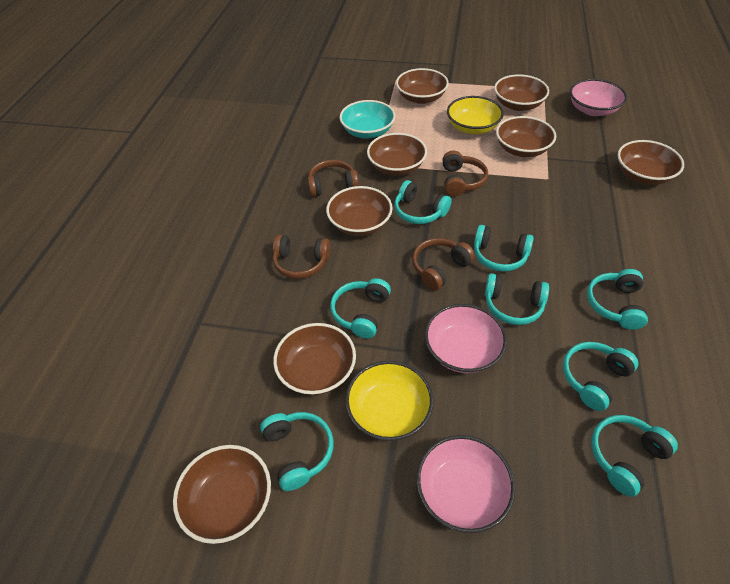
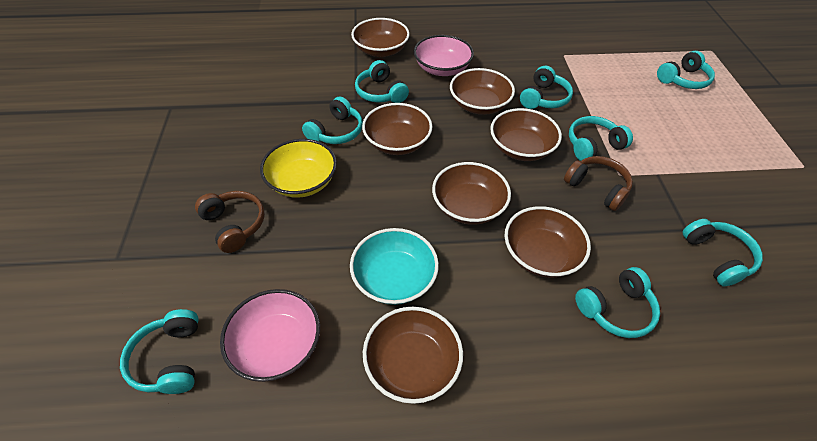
brown bowl: 8 -> 7
brown headphones: 4 -> 2
pink bowl: 3 -> 2
yellow bowl: 2 -> 1

